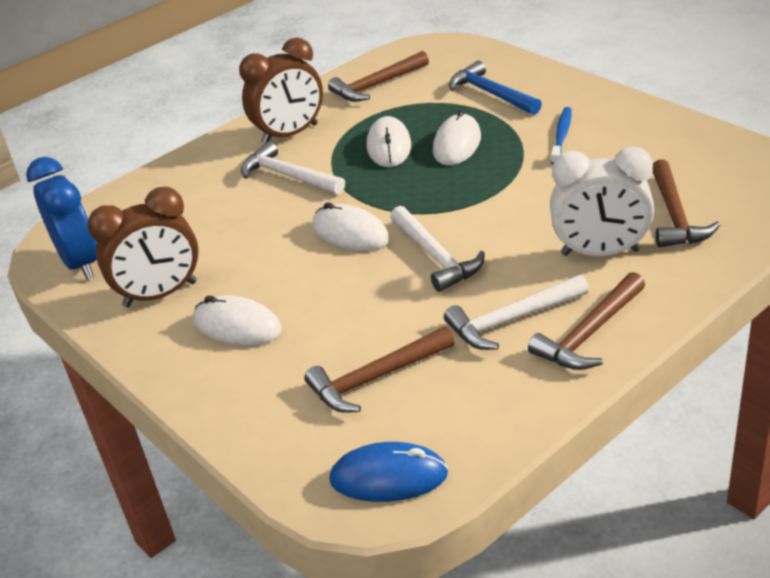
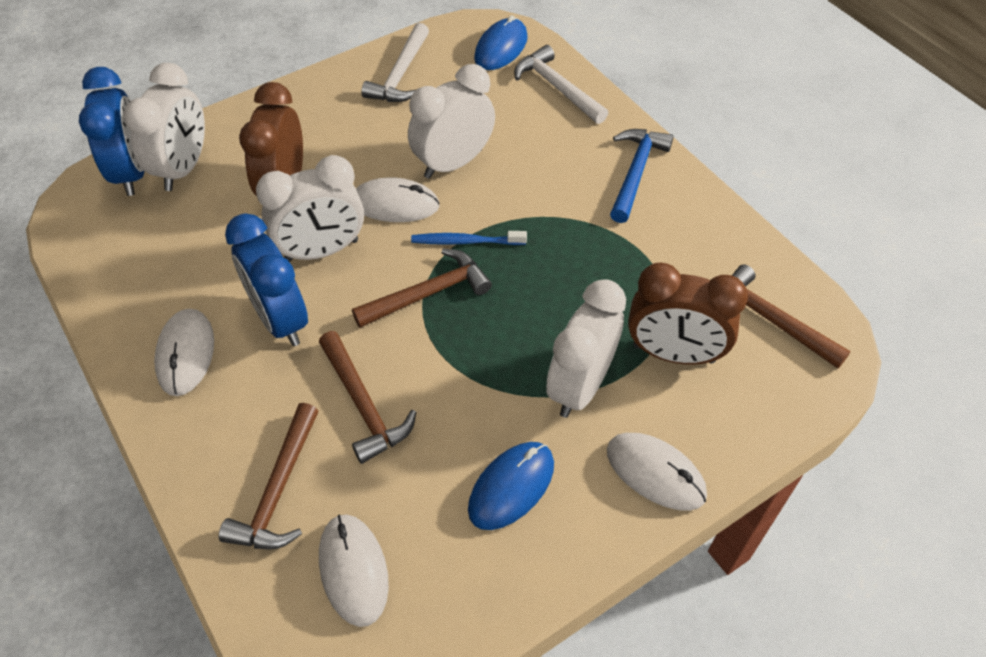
blue clock: 1 -> 2
blue mouse: 1 -> 2
white clock: 1 -> 4
white hammer: 3 -> 2

